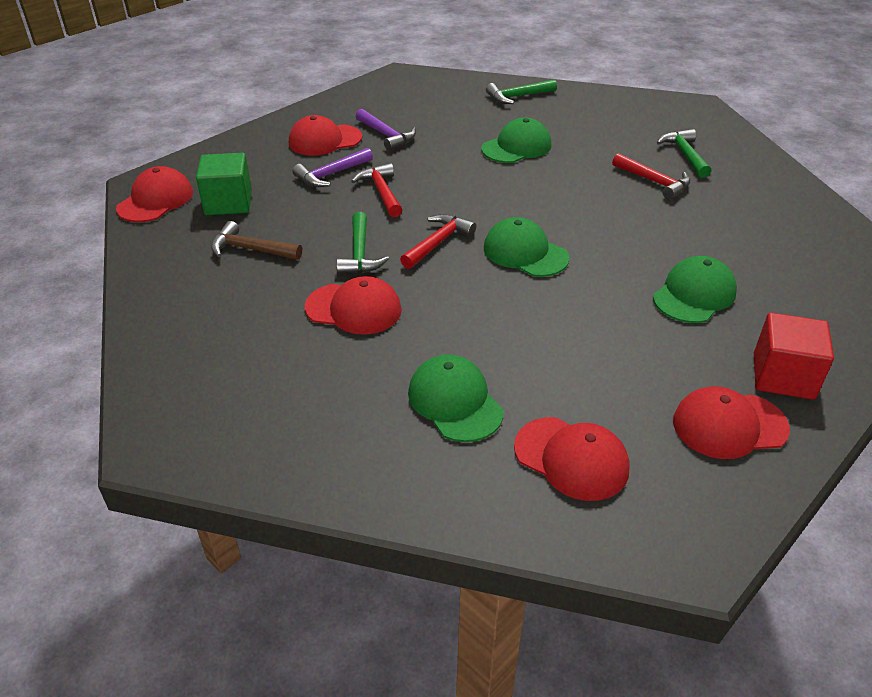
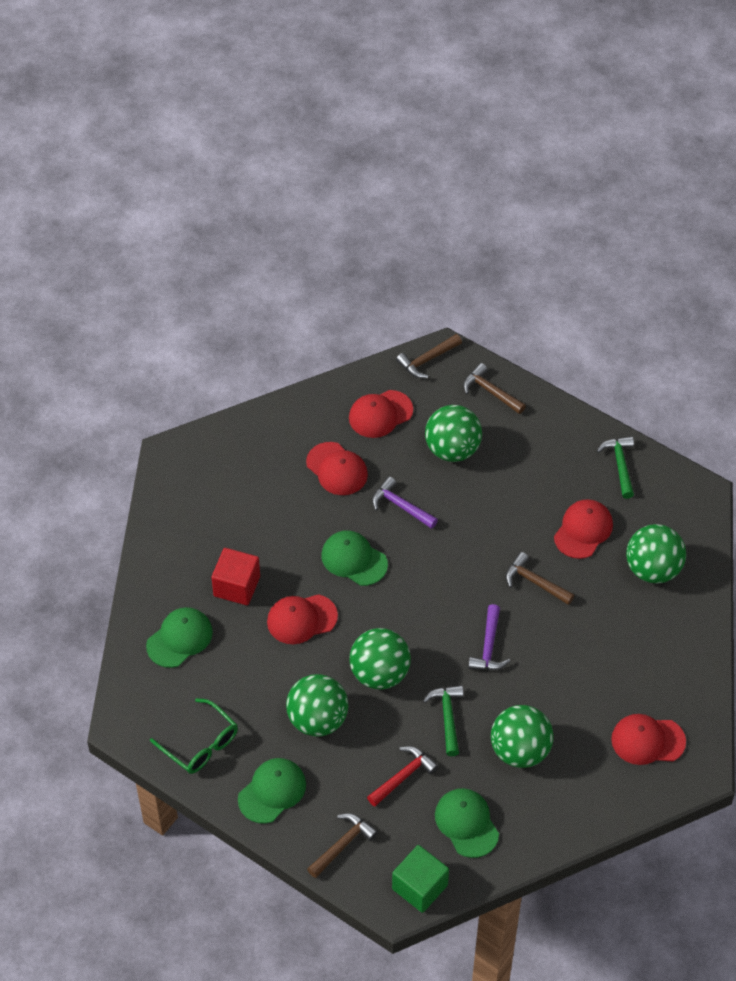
brown hammer: 1 -> 4
green ball: 0 -> 5
green glasses: 0 -> 1
green hammer: 3 -> 2
red hammer: 3 -> 1

